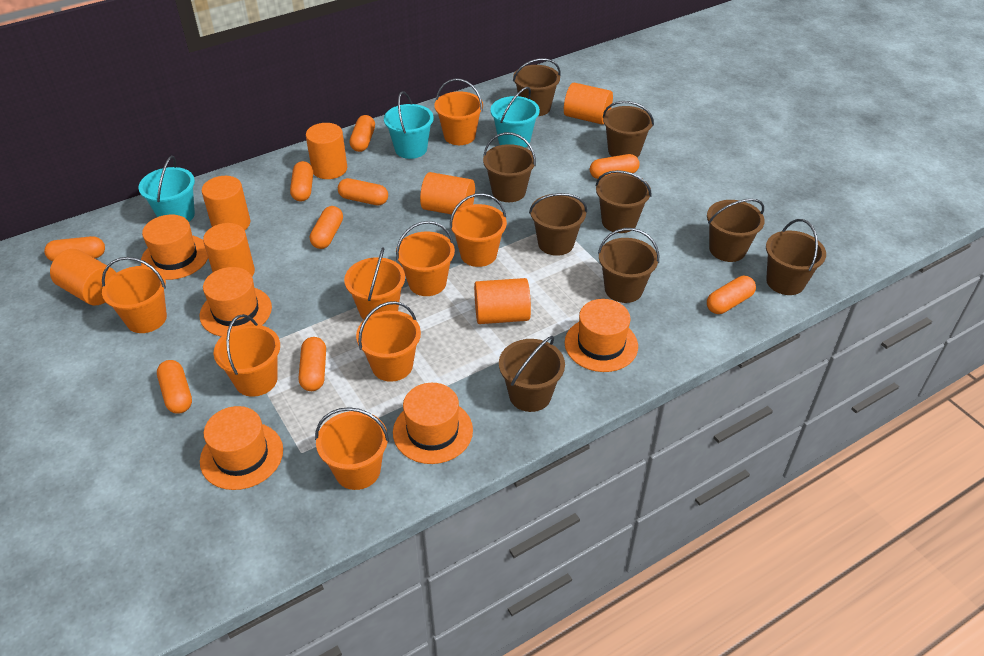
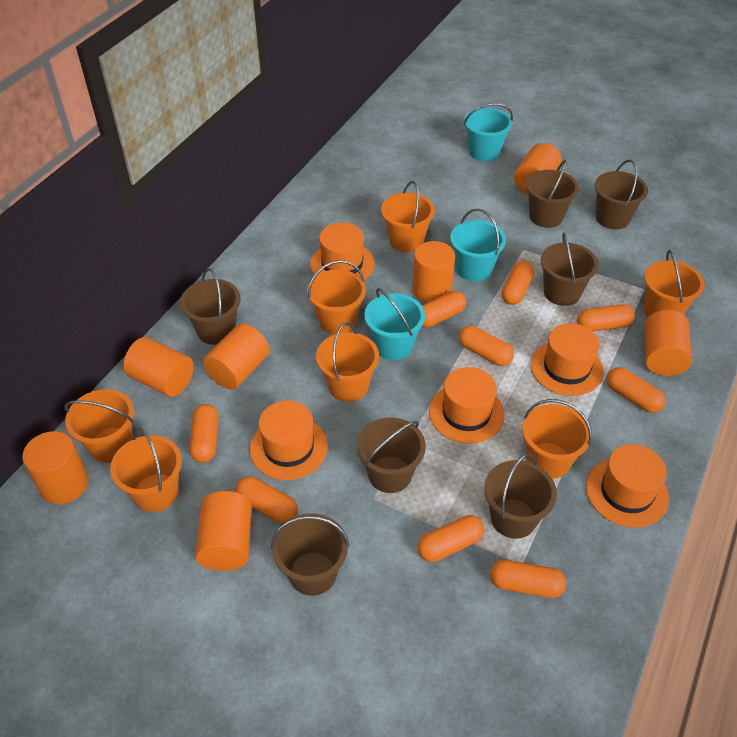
brown bucket: 9 -> 7
orange bucket: 8 -> 7

